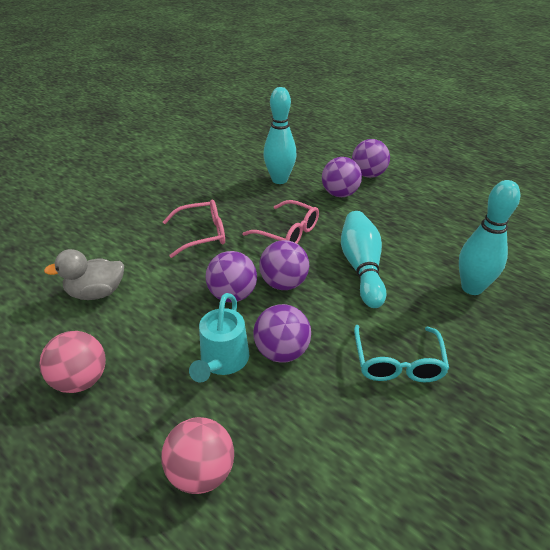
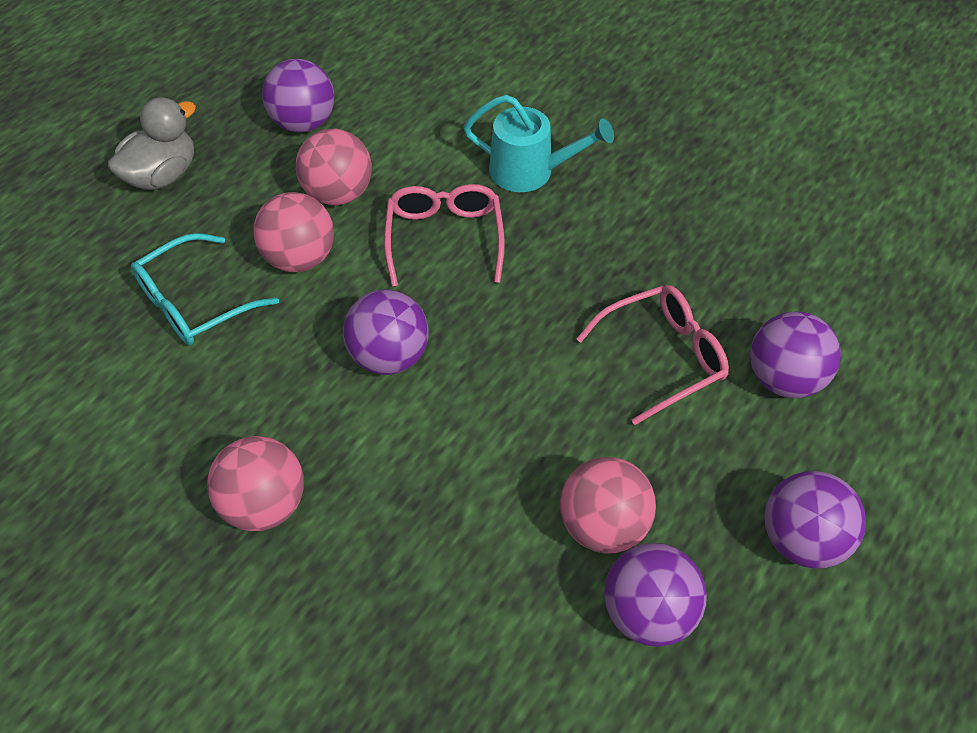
pink ball: 2 -> 4
turquoise bowling pin: 3 -> 0

